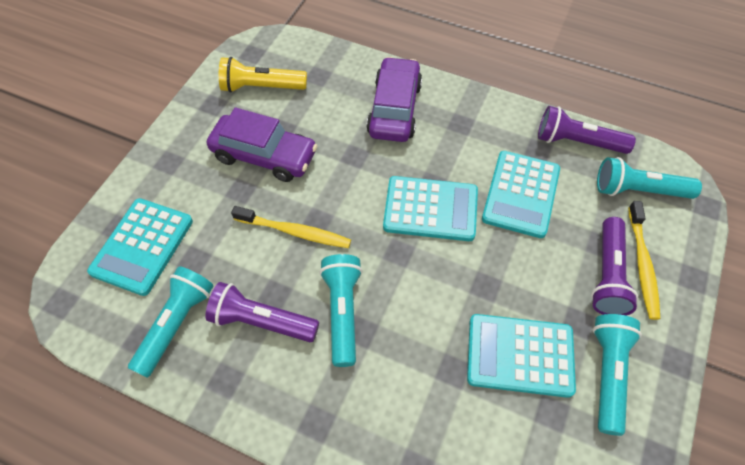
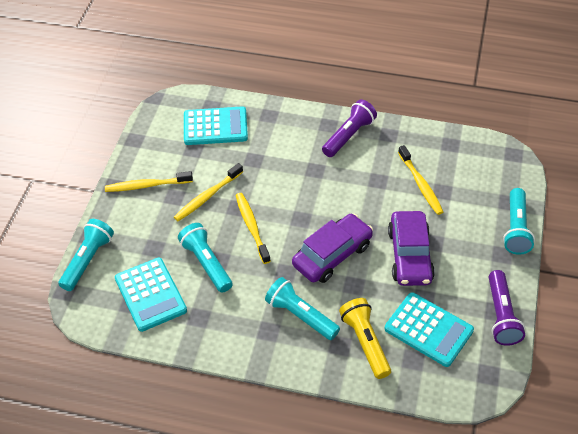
purple flashlight: 3 -> 2
turquoise calculator: 4 -> 3
yellow toothbrush: 2 -> 4

